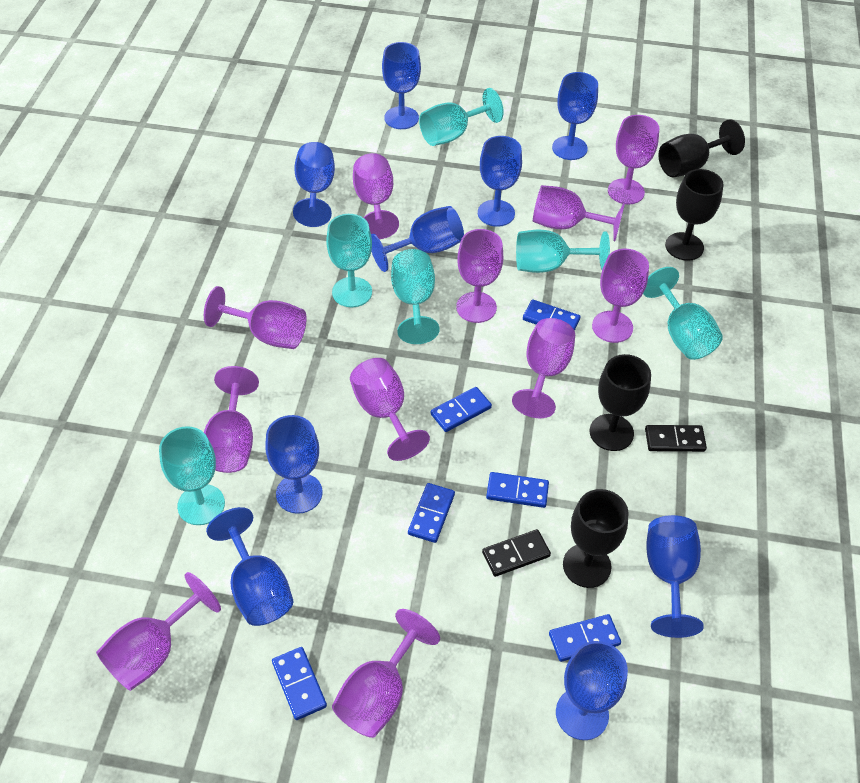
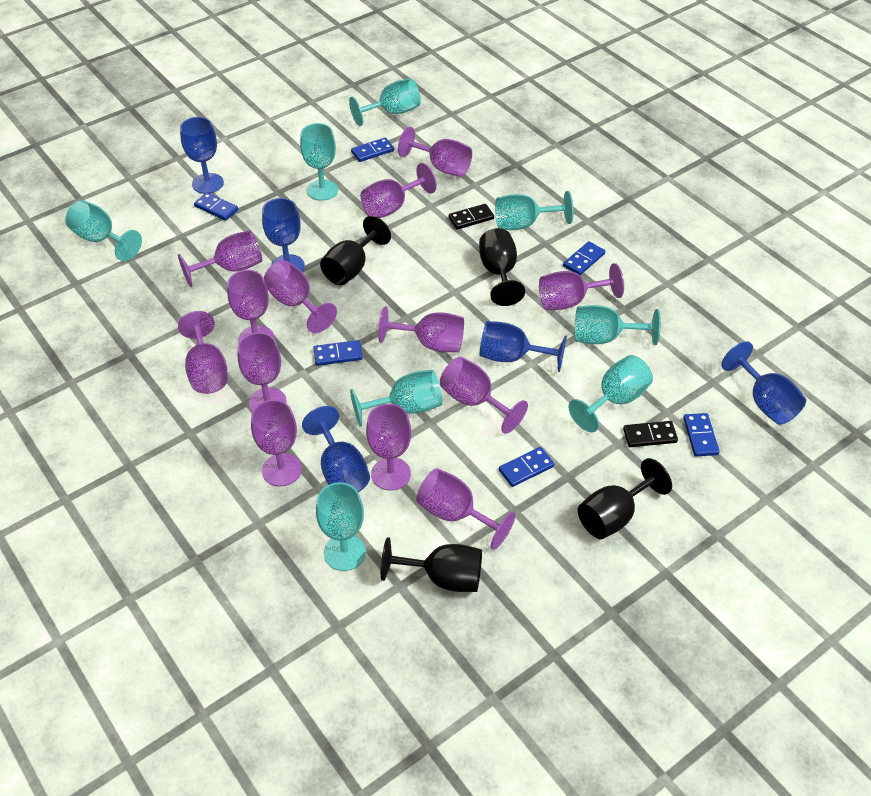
blue goblet: 9 -> 5
purple goblet: 11 -> 13
turquoise goblet: 6 -> 8

